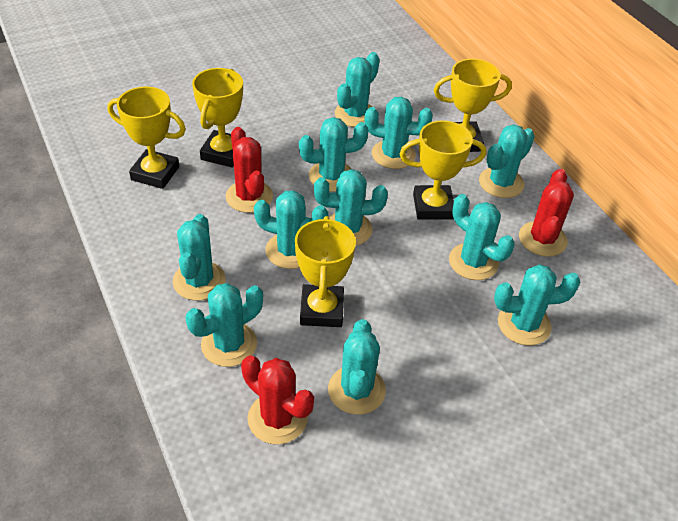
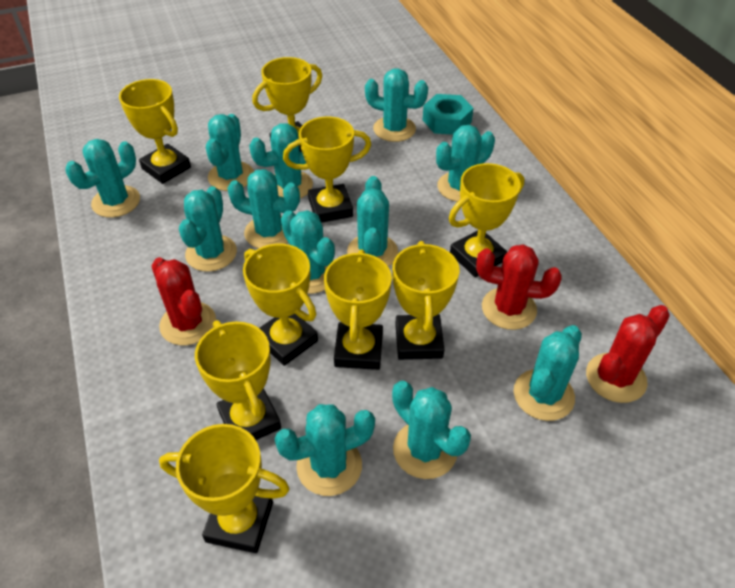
turquoise cactus: 11 -> 12
turquoise nut: 0 -> 1
yellow trophy: 5 -> 9

